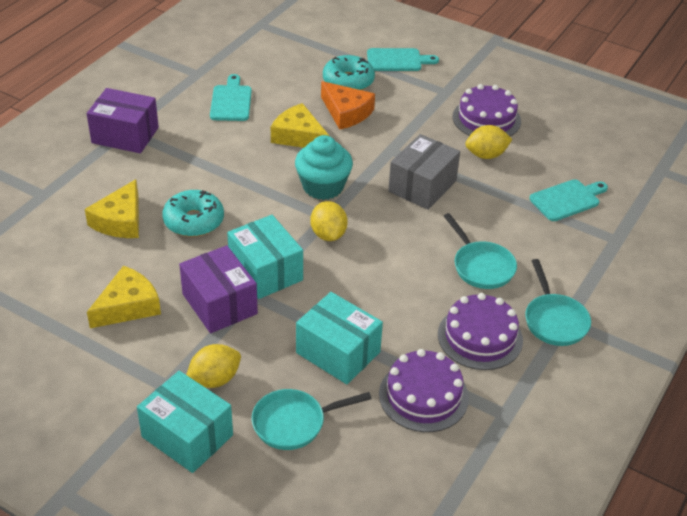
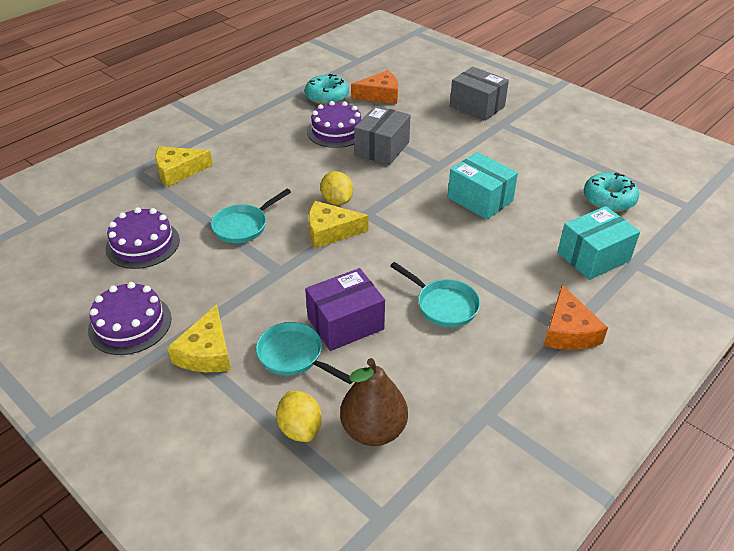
brown pear: 0 -> 1
grey box: 1 -> 2
orange cheese: 1 -> 2
purple box: 2 -> 1
turquoise box: 3 -> 2
turquoise cupcake: 1 -> 0
turquoise cutting board: 3 -> 0
yellow lemon: 3 -> 2

